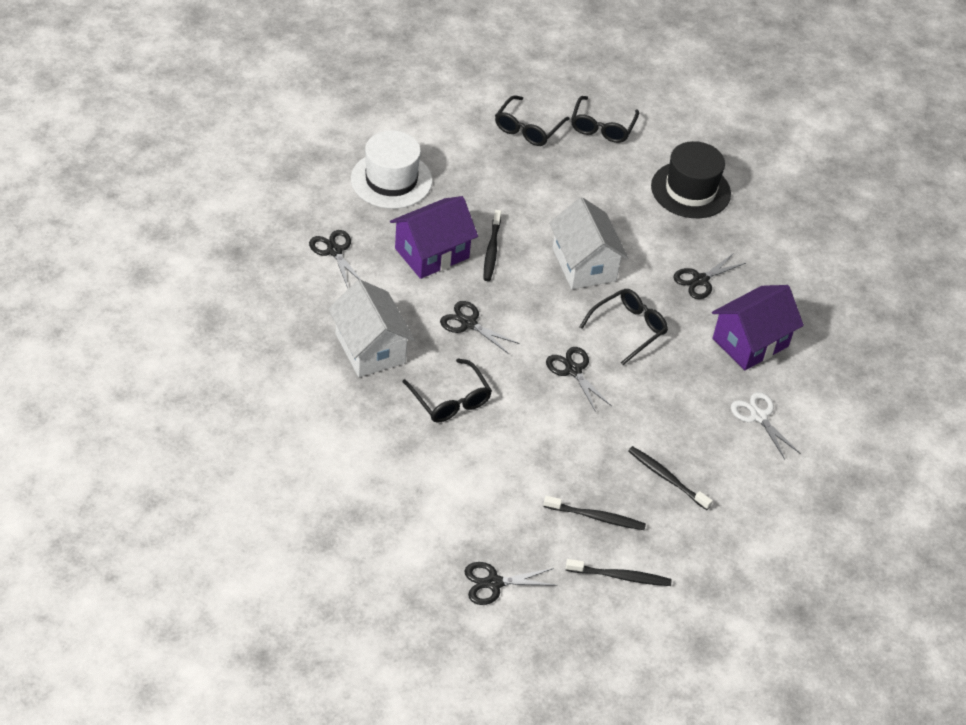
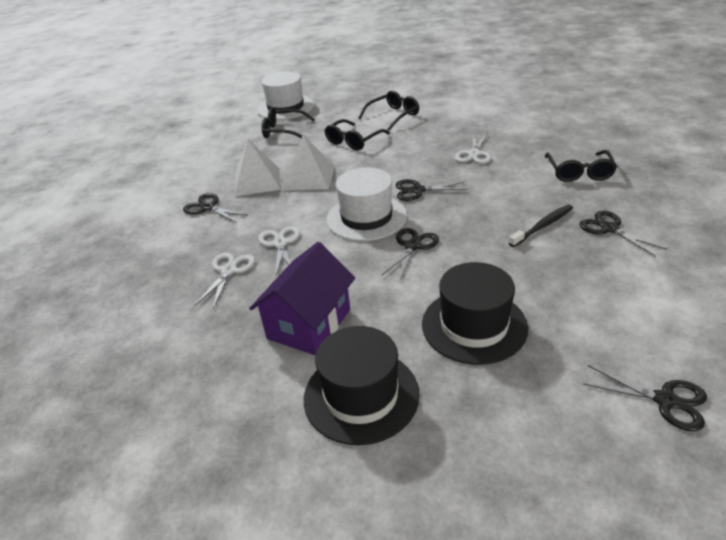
black hat: 1 -> 2
black toothbrush: 4 -> 1
purple house: 2 -> 1
white hat: 1 -> 2
white house: 2 -> 0
white pyramid: 0 -> 2
white scissors: 1 -> 3

